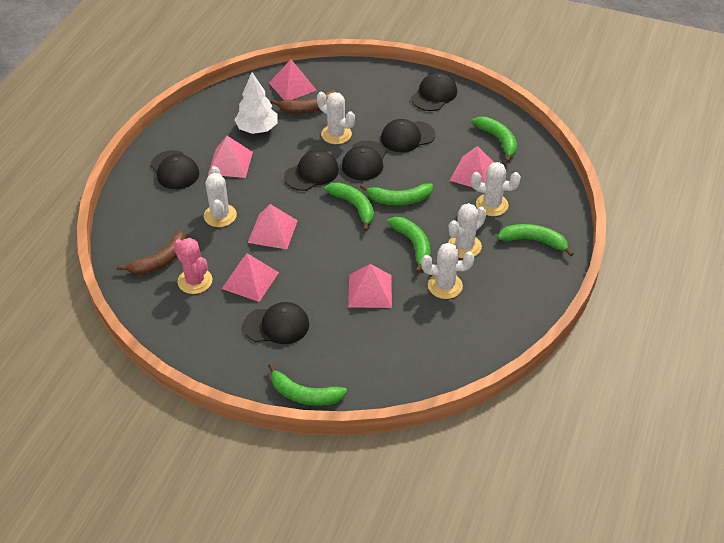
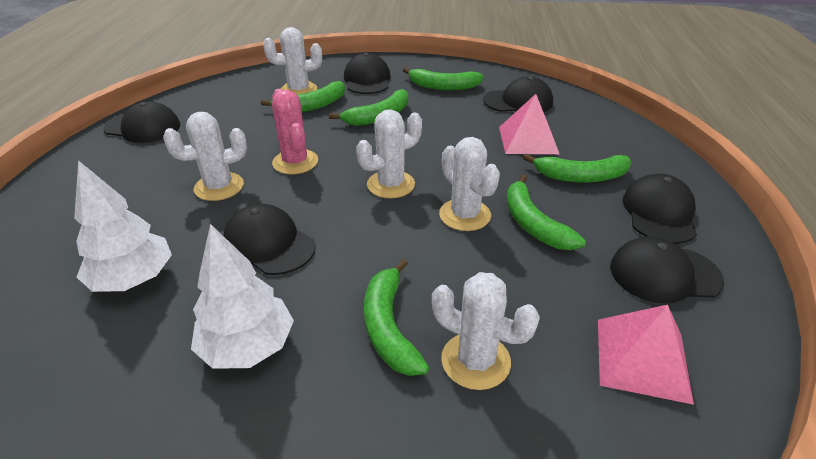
brown banana: 2 -> 0
pink pyramid: 6 -> 2
white tree: 1 -> 2

